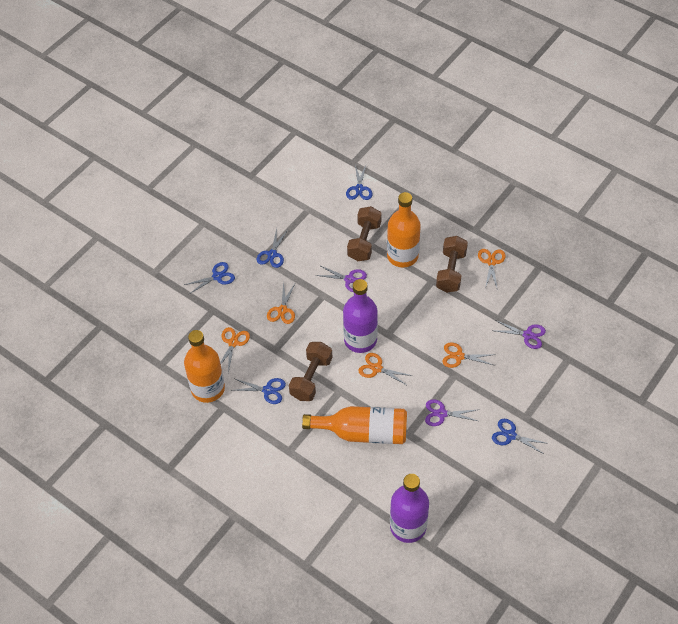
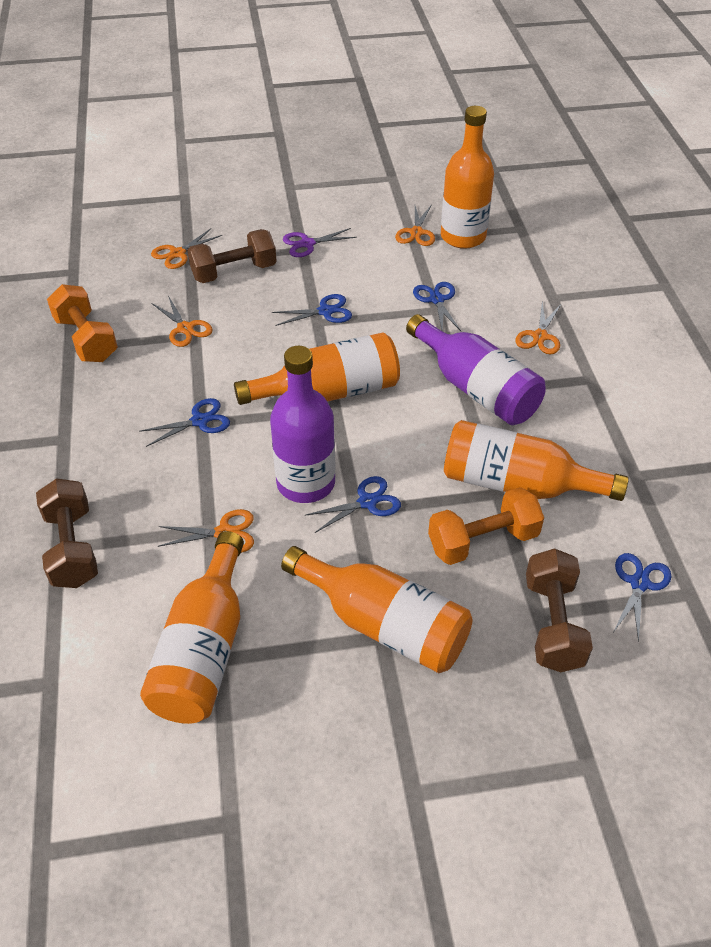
orange bottle: 3 -> 5
orange dumbbell: 0 -> 2
purple scissors: 3 -> 1

